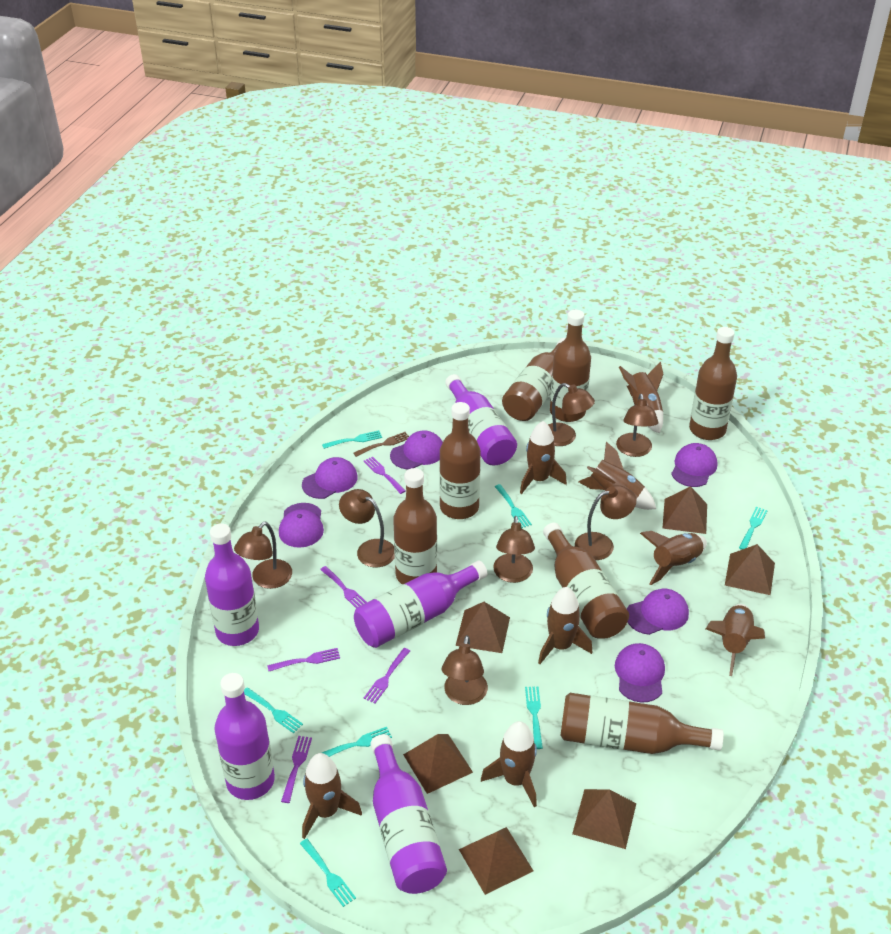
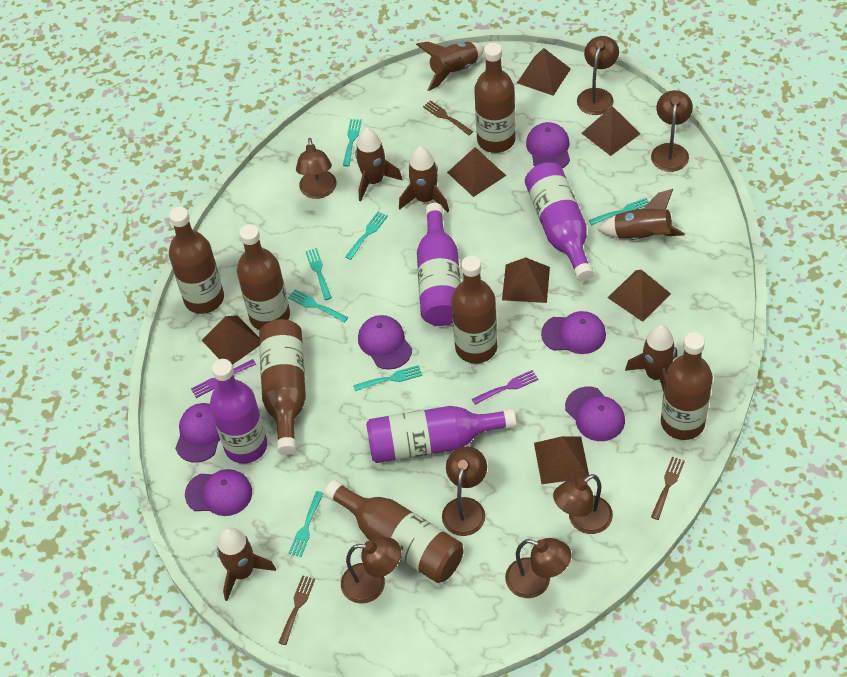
brown fork: 1 -> 3
brown pyramid: 6 -> 7
brown rocket: 8 -> 6
purple bottle: 5 -> 4
purple fork: 5 -> 2

